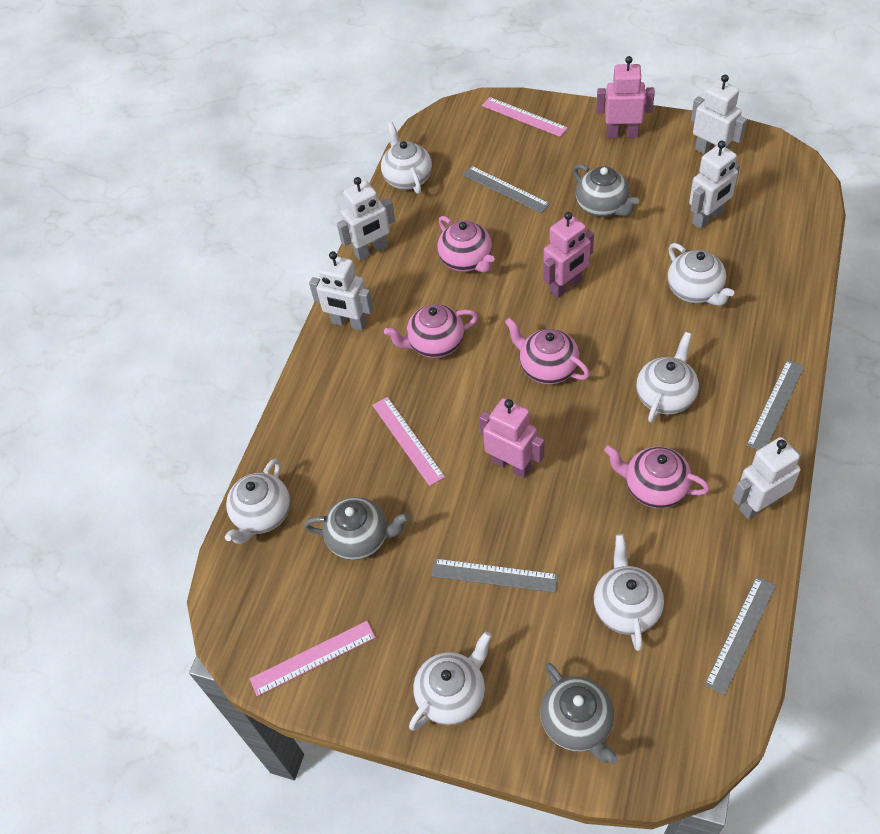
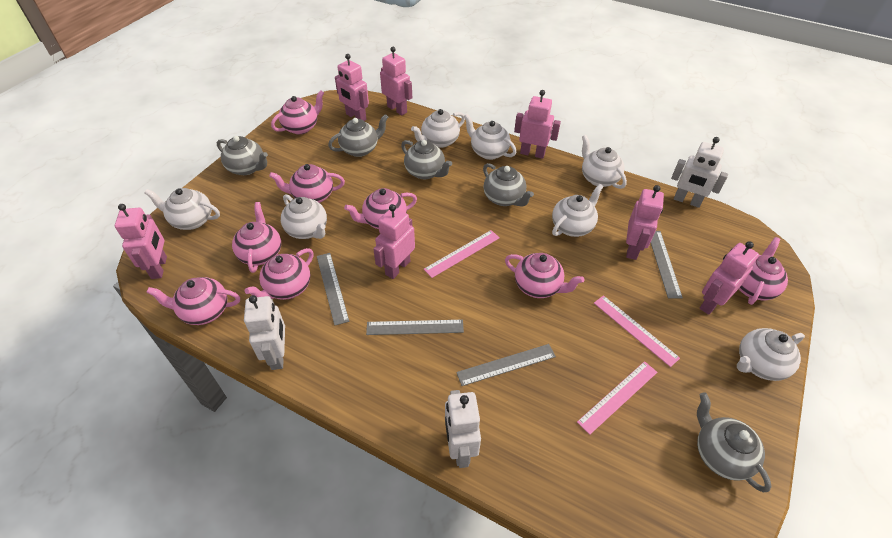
grey teapot: 3 -> 5
pink robot: 3 -> 7
pink teapot: 4 -> 8
white robot: 5 -> 3
white teapot: 6 -> 7

